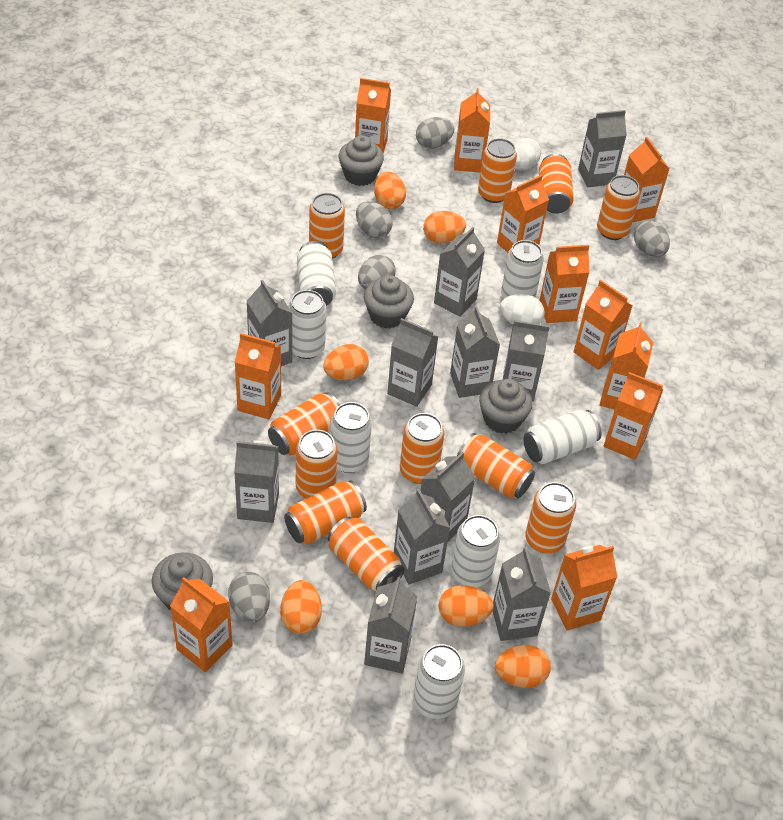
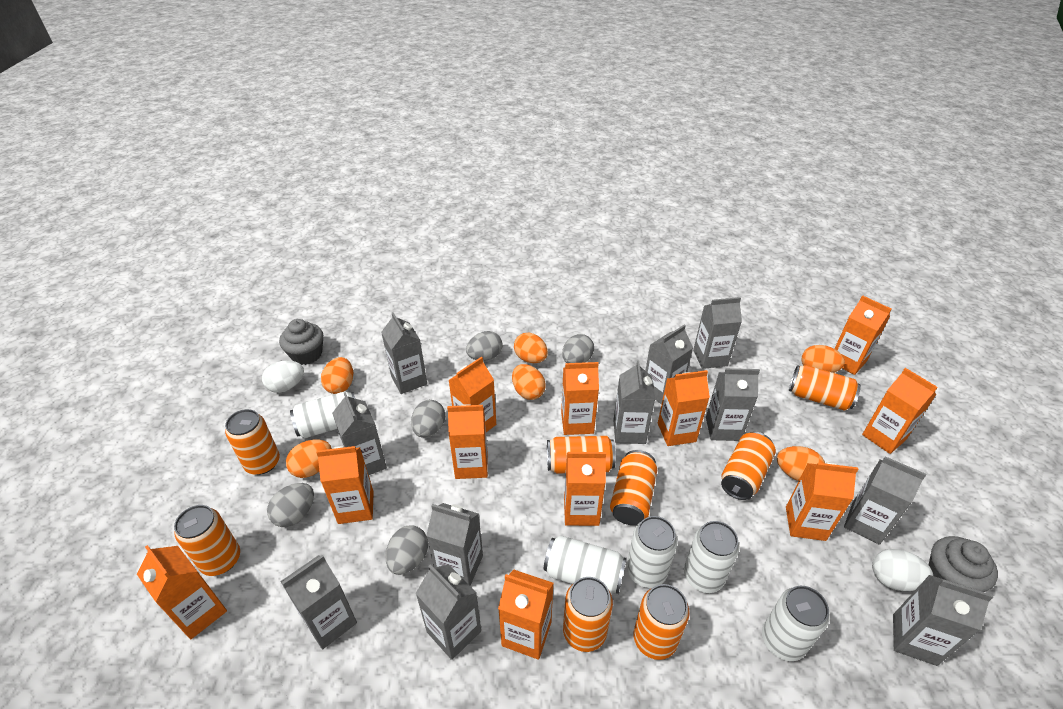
grey cupcake: 4 -> 2
orange can: 11 -> 8
white can: 7 -> 5

